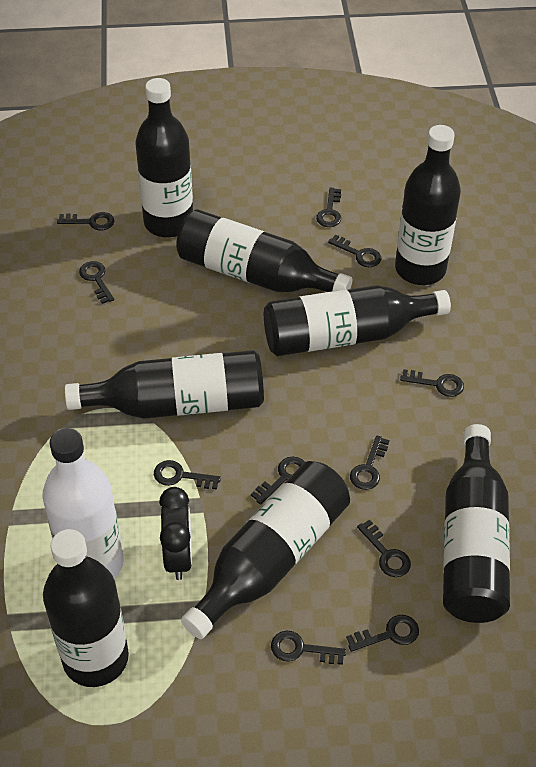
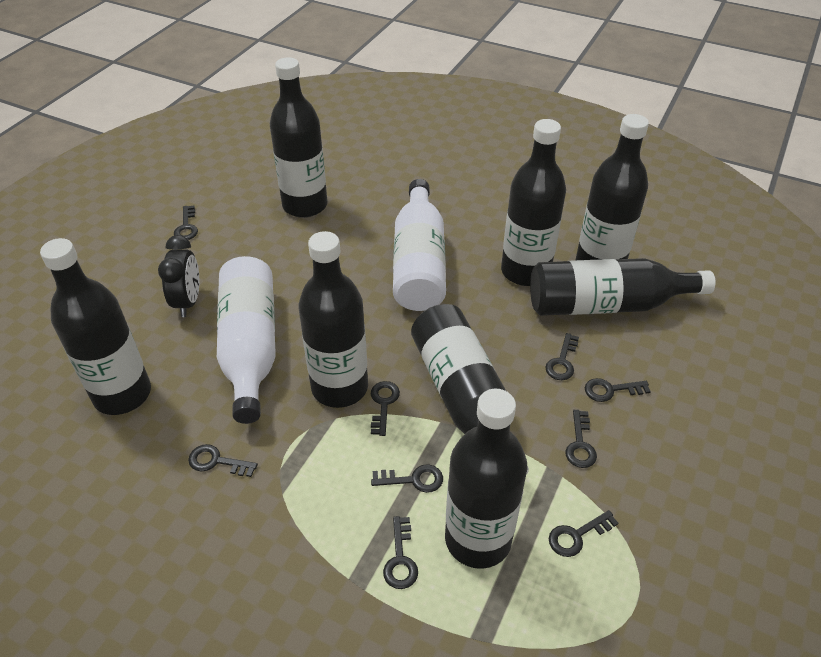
black key: 11 -> 9
white bottle: 1 -> 2

